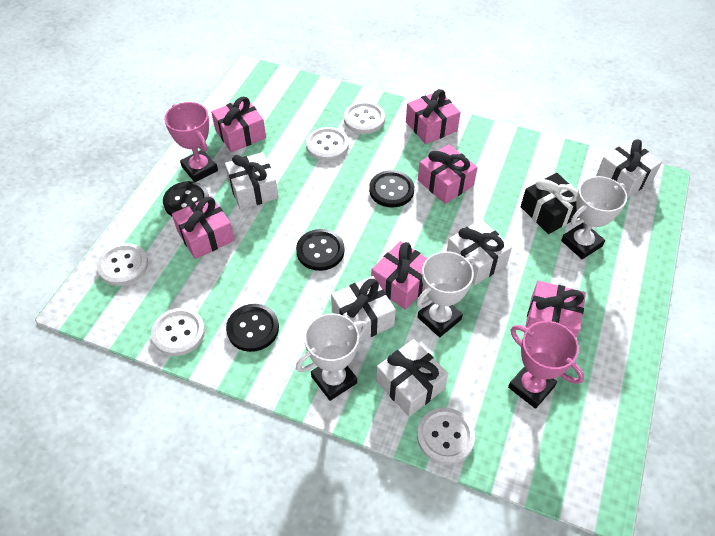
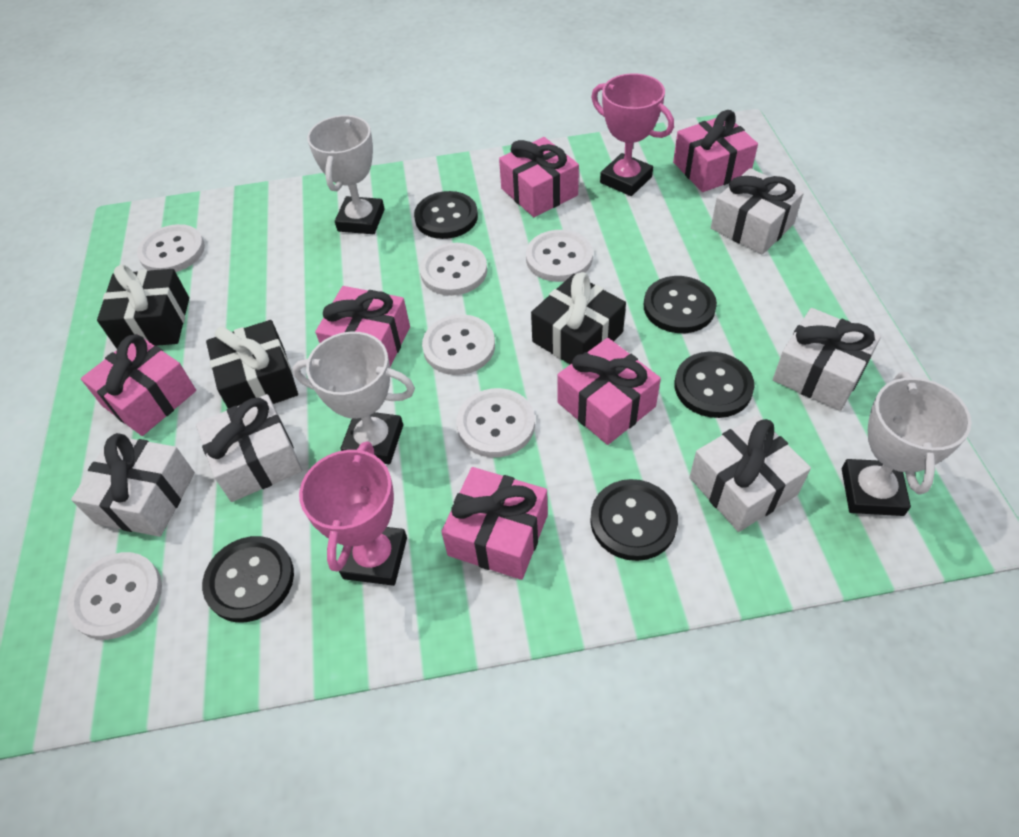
black button: 4 -> 5
black gift: 1 -> 3
white button: 5 -> 6

